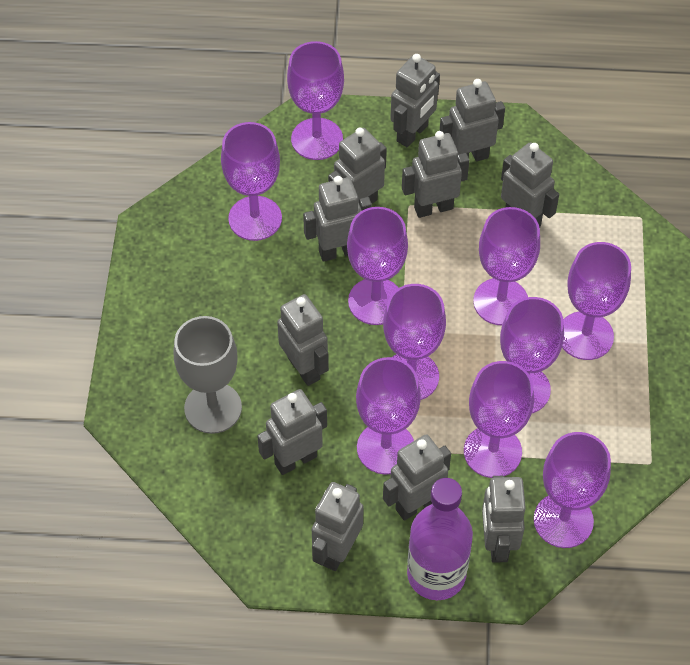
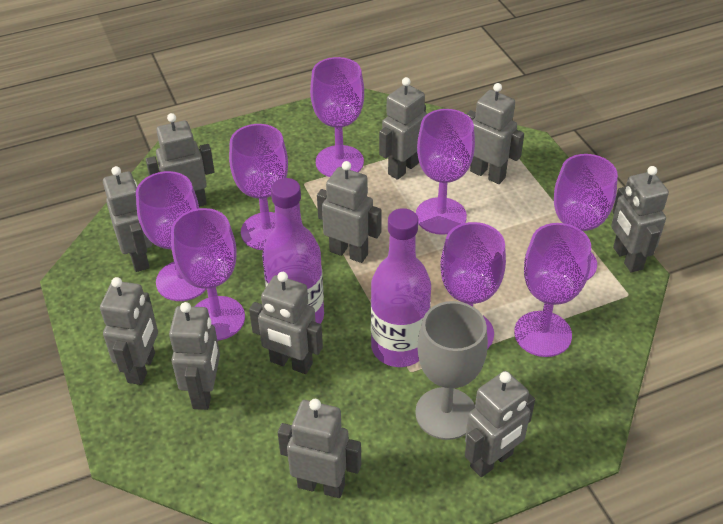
purple bottle: 1 -> 2
purple goblet: 10 -> 8

